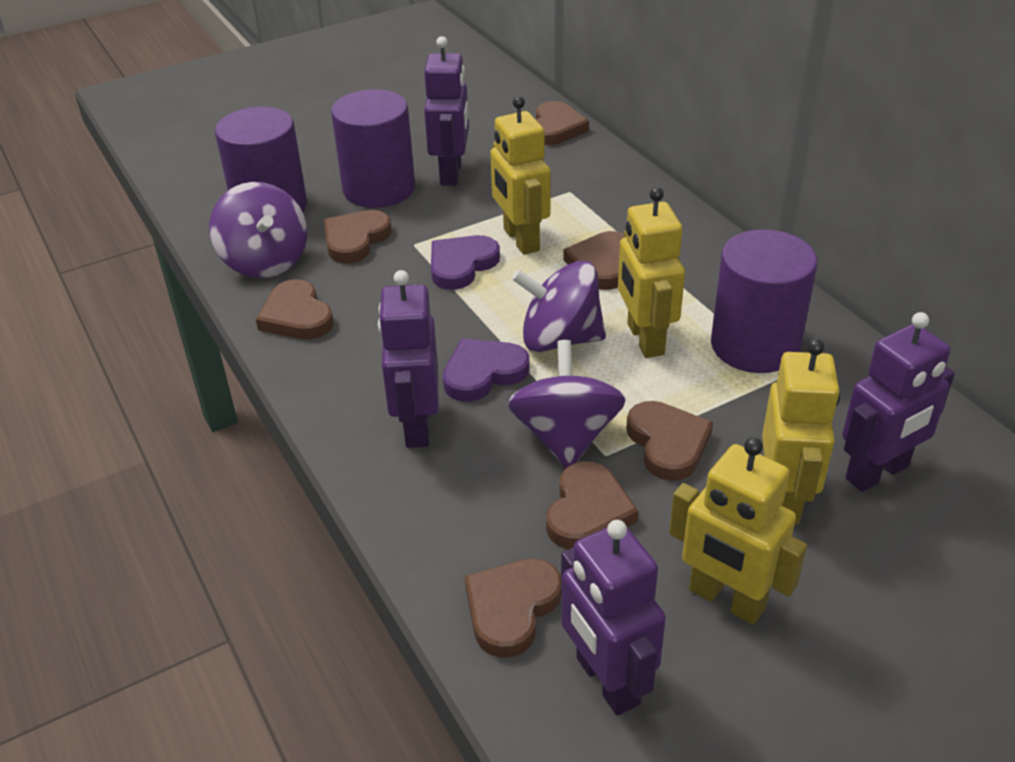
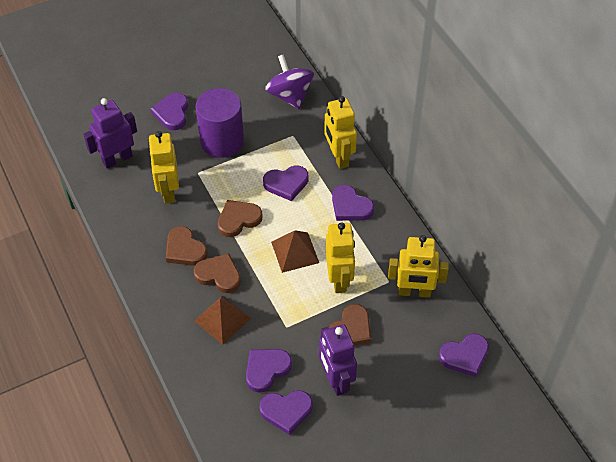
brown heart: 7 -> 4
brown pyramid: 0 -> 2
purple cylinder: 3 -> 1
purple heart: 2 -> 6
purple robot: 4 -> 2
purple spinning top: 3 -> 1

